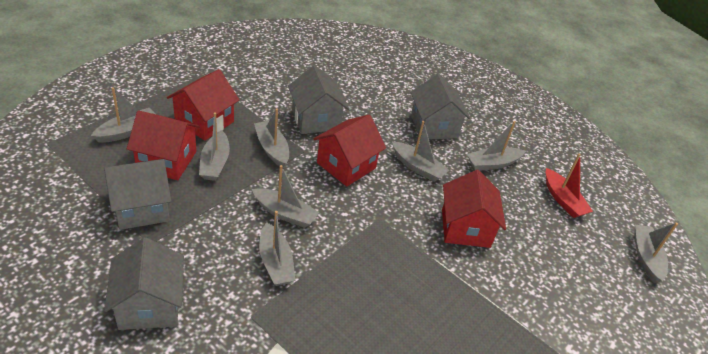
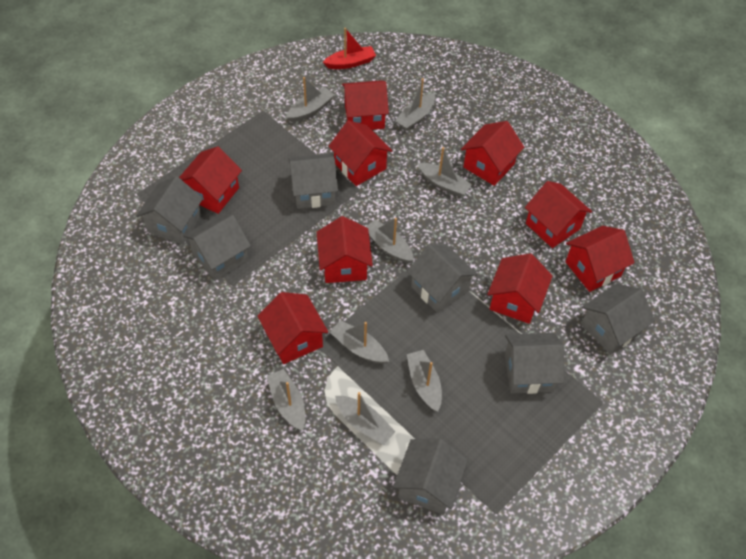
grey house: 4 -> 7
red house: 4 -> 9

